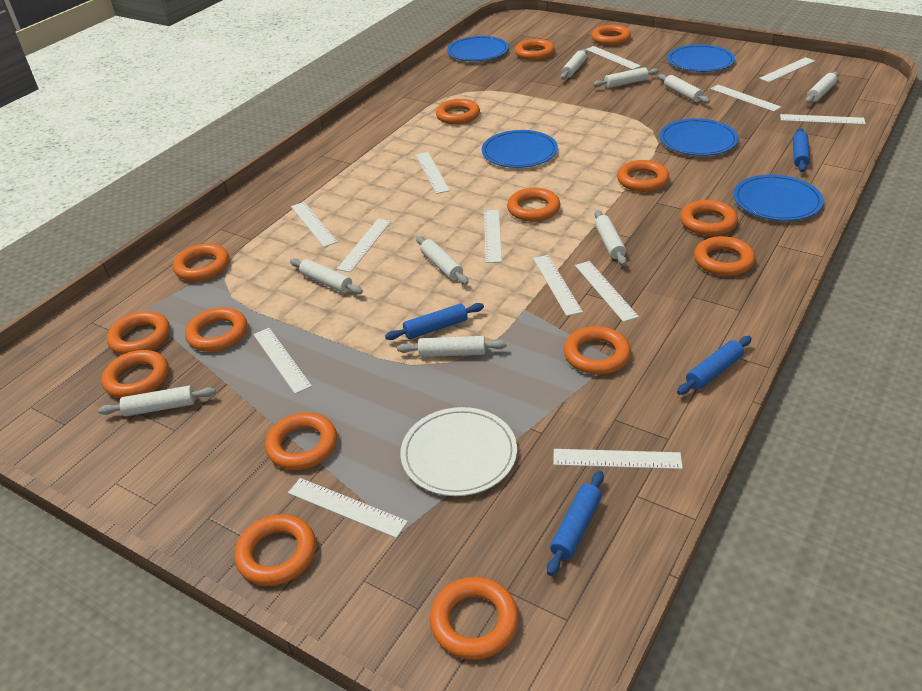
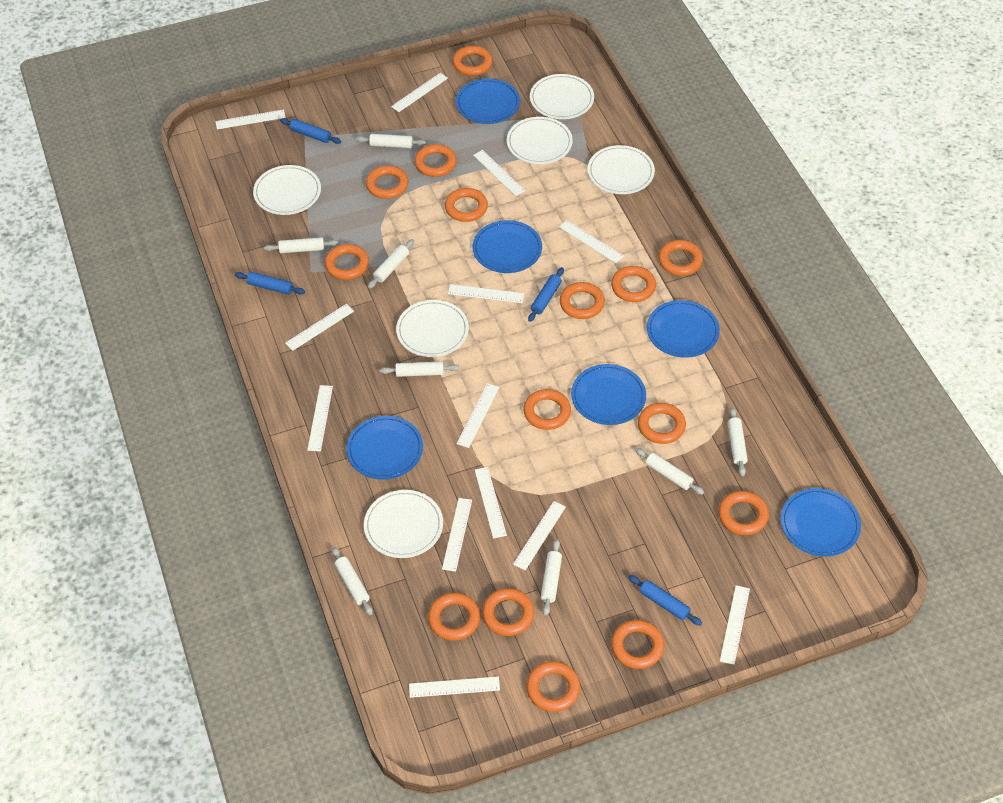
blue plate: 5 -> 6
white plate: 1 -> 6
white rolling pin: 9 -> 8

